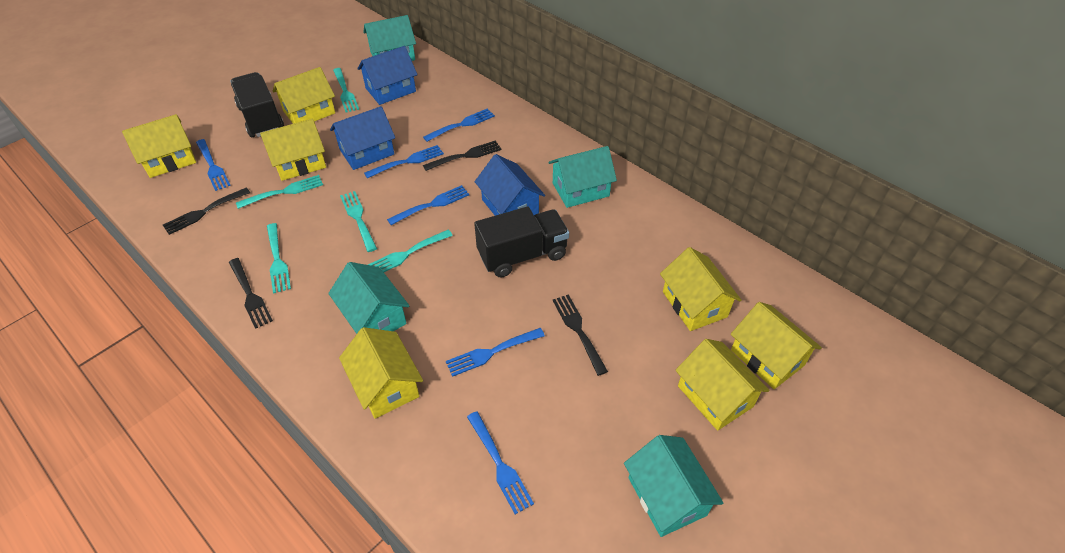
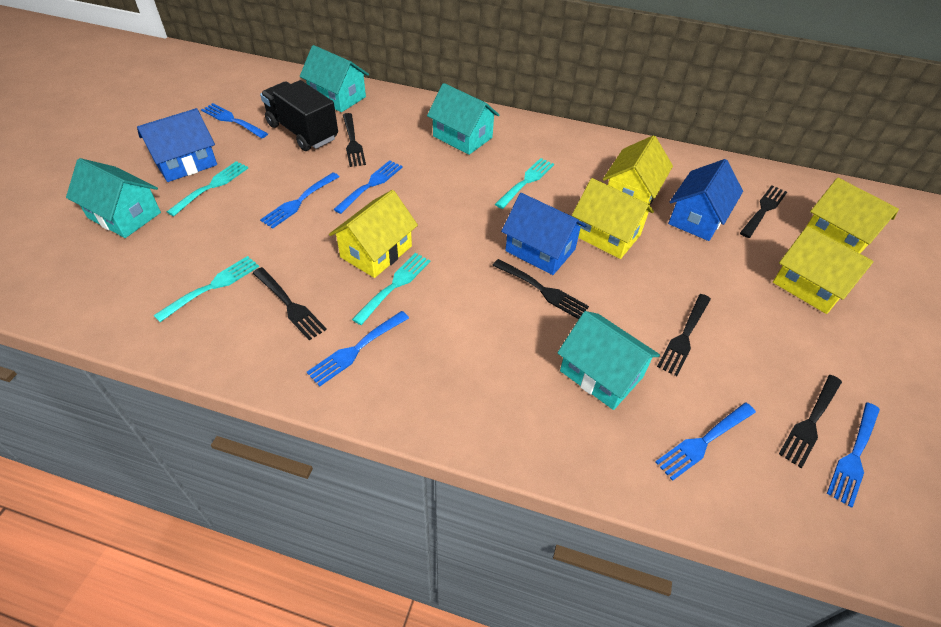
black fork: 4 -> 6
black truck: 2 -> 1
turquoise fork: 5 -> 4
yellow house: 7 -> 5

